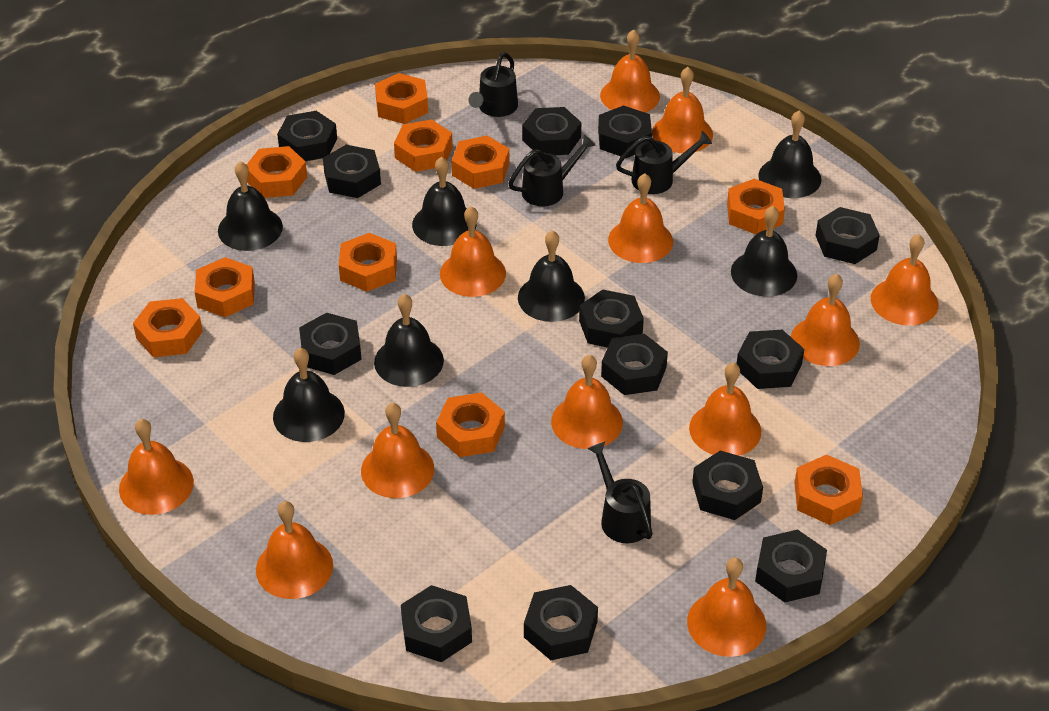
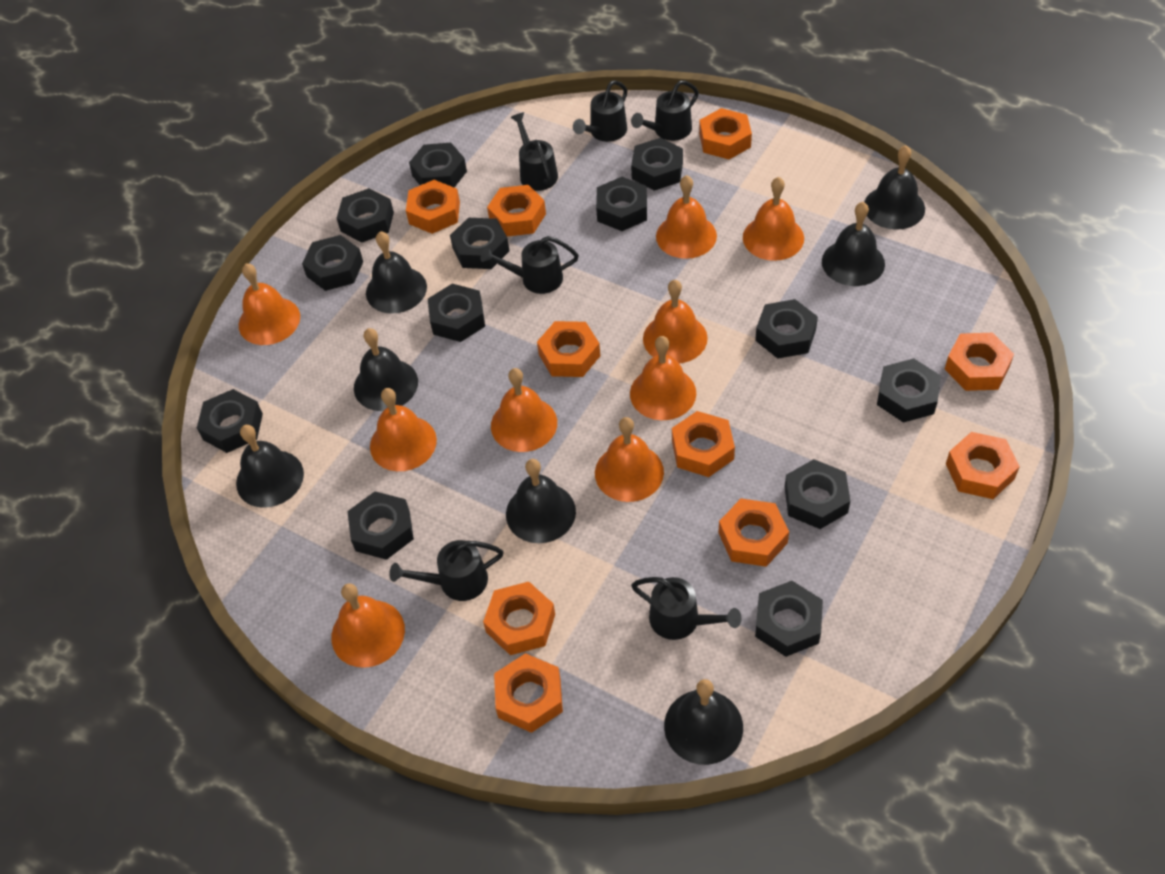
black watering can: 4 -> 6
orange bell: 12 -> 9

